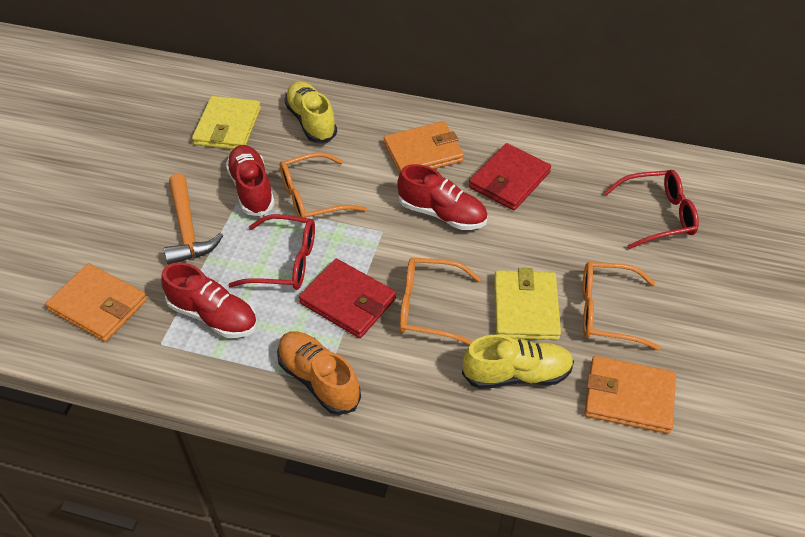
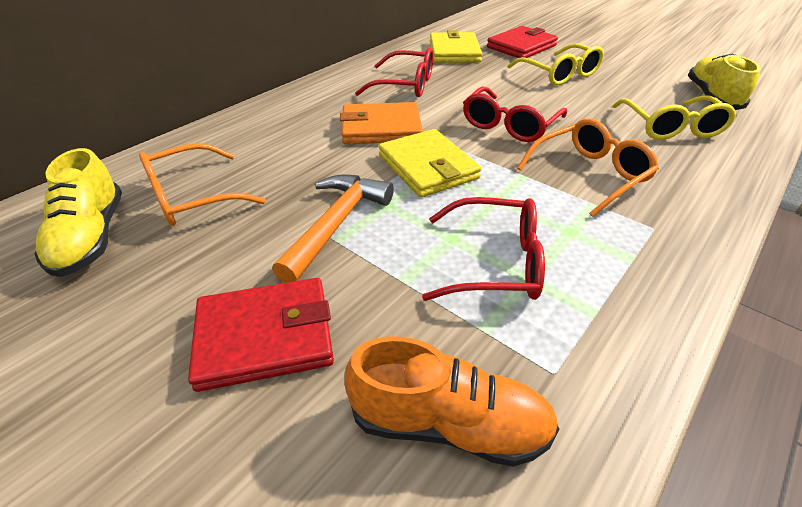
orange glasses: 3 -> 2
orange wallet: 3 -> 1
red glasses: 2 -> 3
red shoe: 3 -> 0
yellow glasses: 0 -> 2

